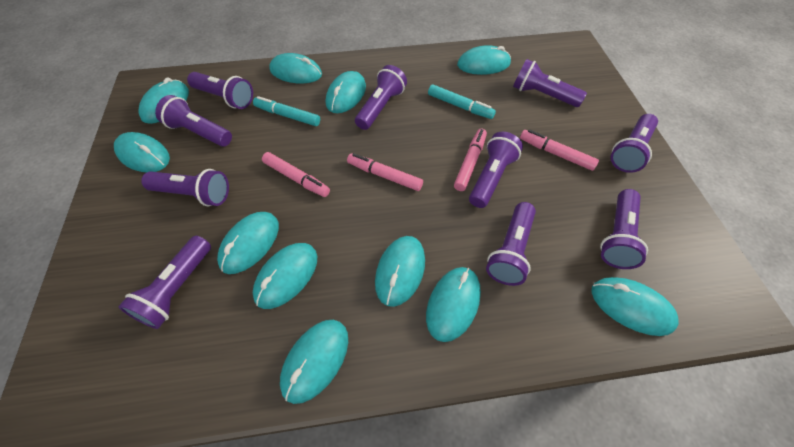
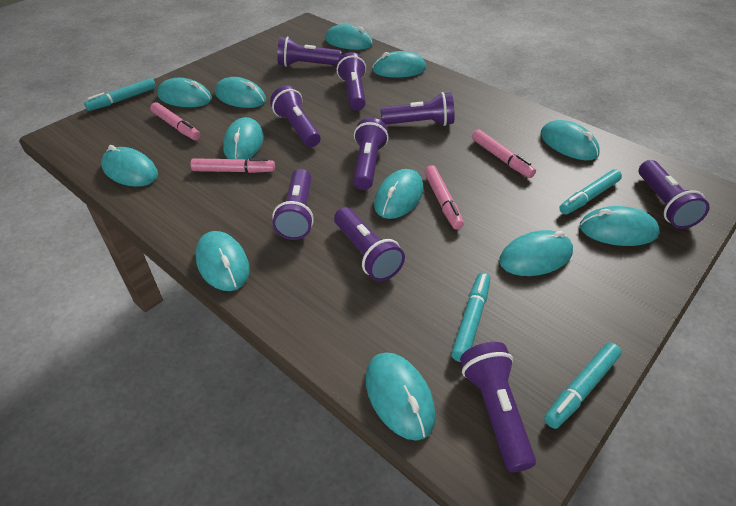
purple flashlight: 10 -> 9
turquoise marker: 2 -> 4
turquoise mouse: 11 -> 12

